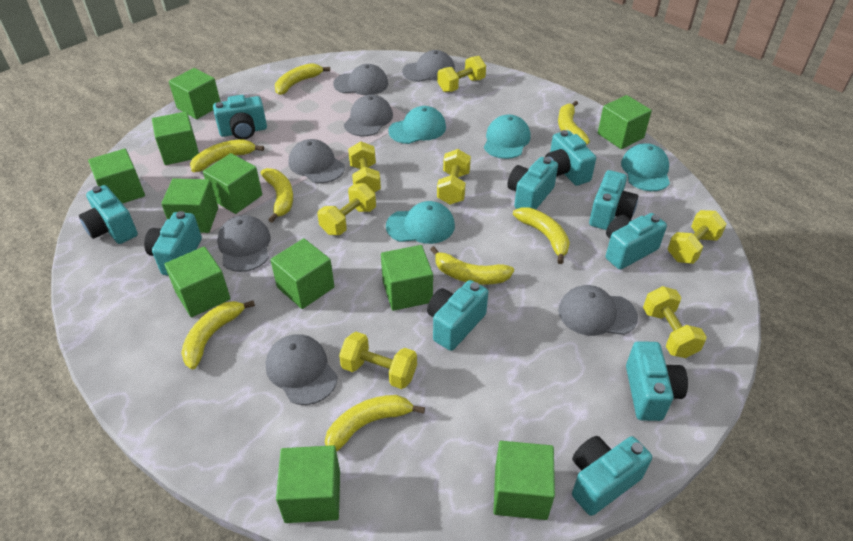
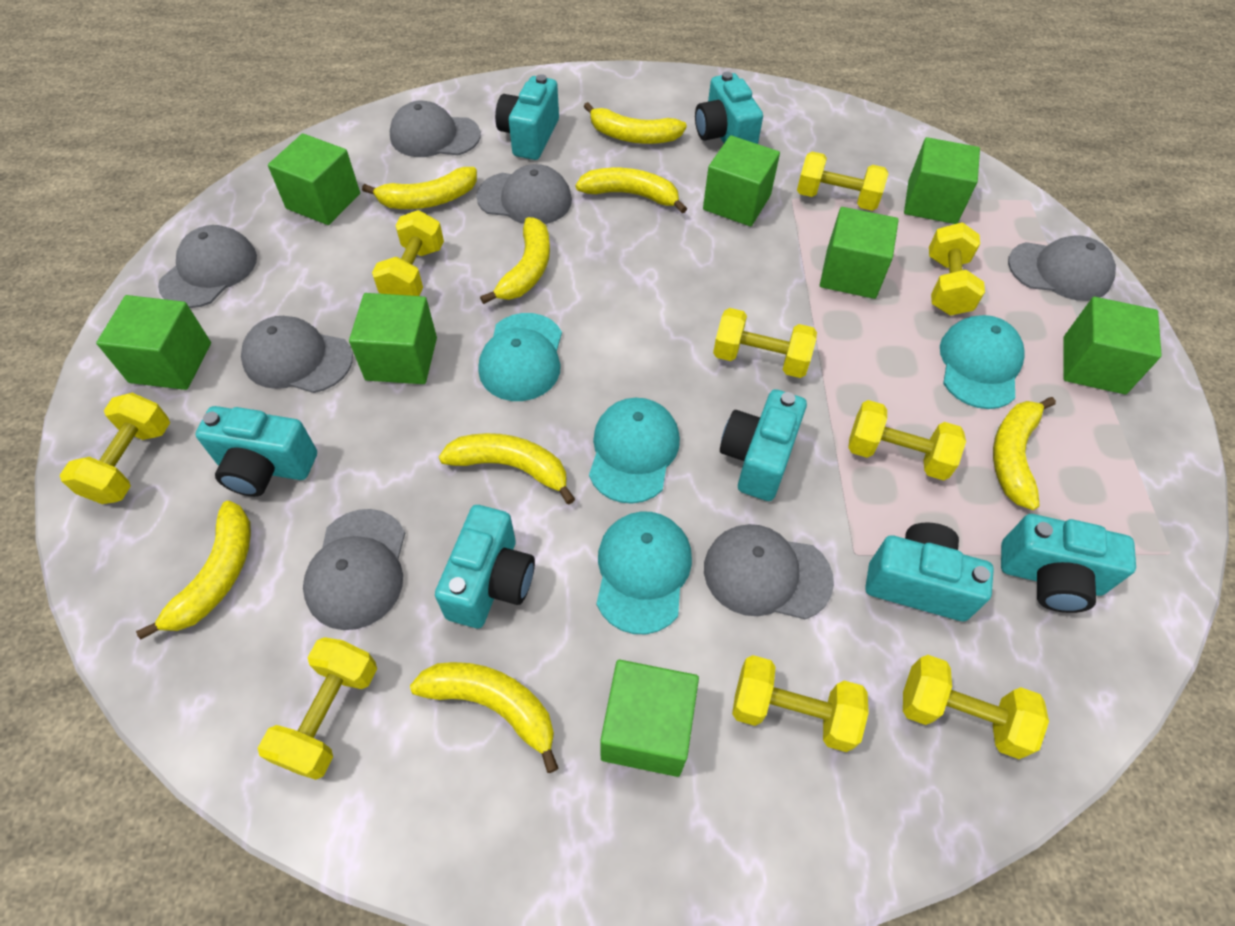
green cube: 11 -> 8
turquoise camera: 10 -> 7
yellow dumbbell: 7 -> 9

